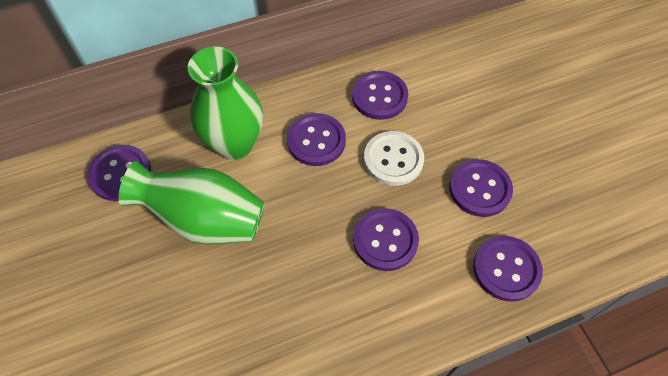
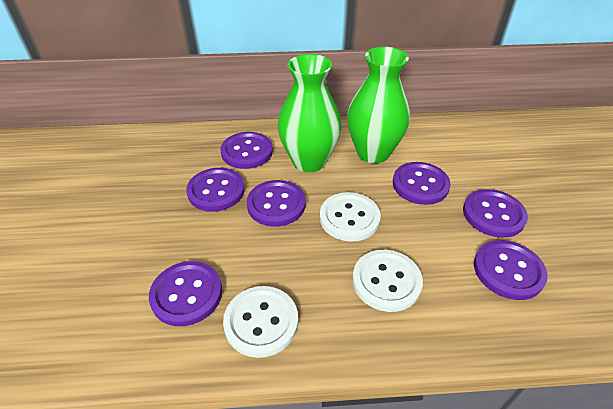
purple button: 6 -> 7
white button: 1 -> 3

